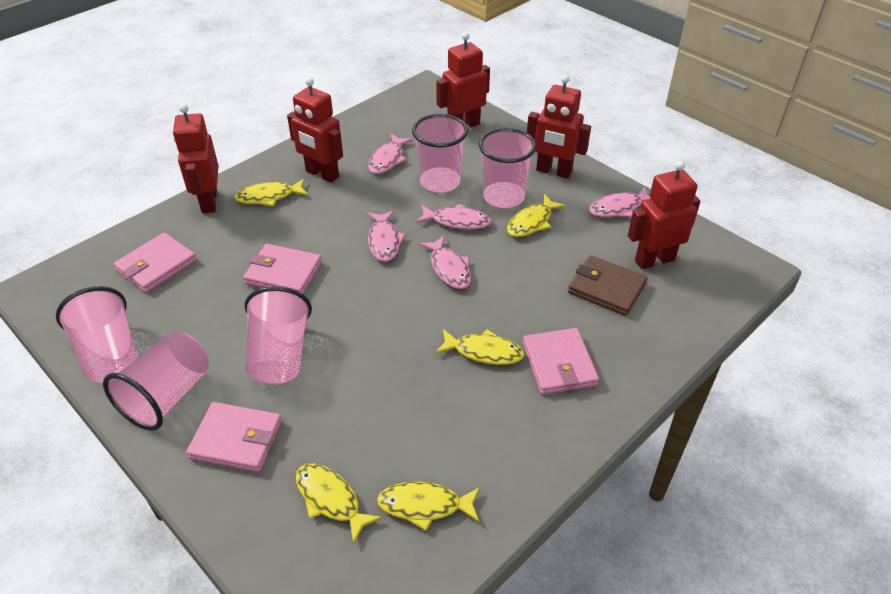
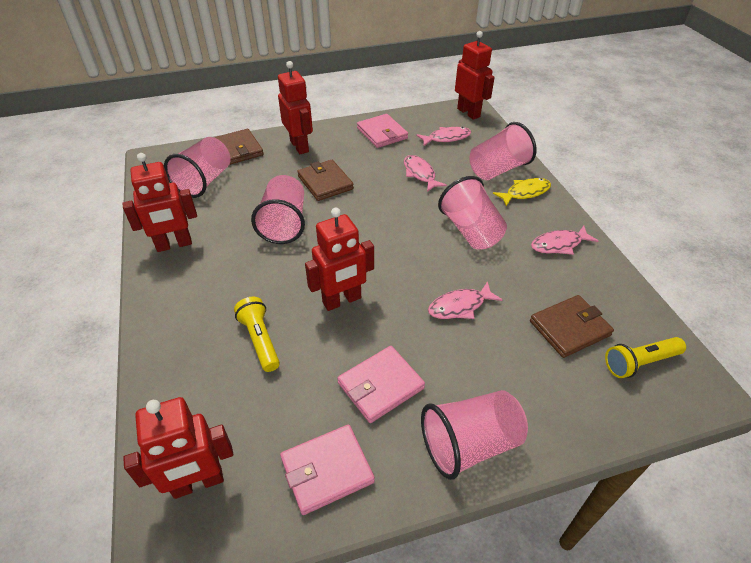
brown wallet: 1 -> 3
pink fish: 5 -> 4
pink wallet: 4 -> 3
yellow fish: 5 -> 1
yellow flashlight: 0 -> 2

